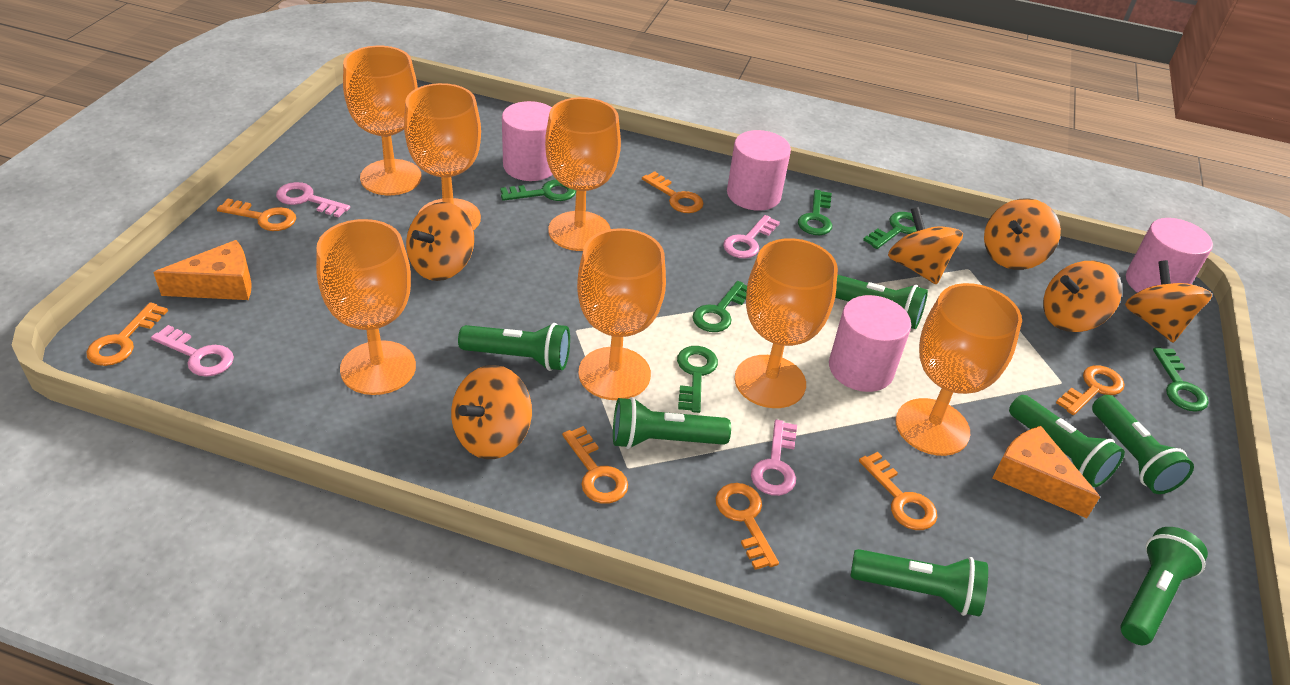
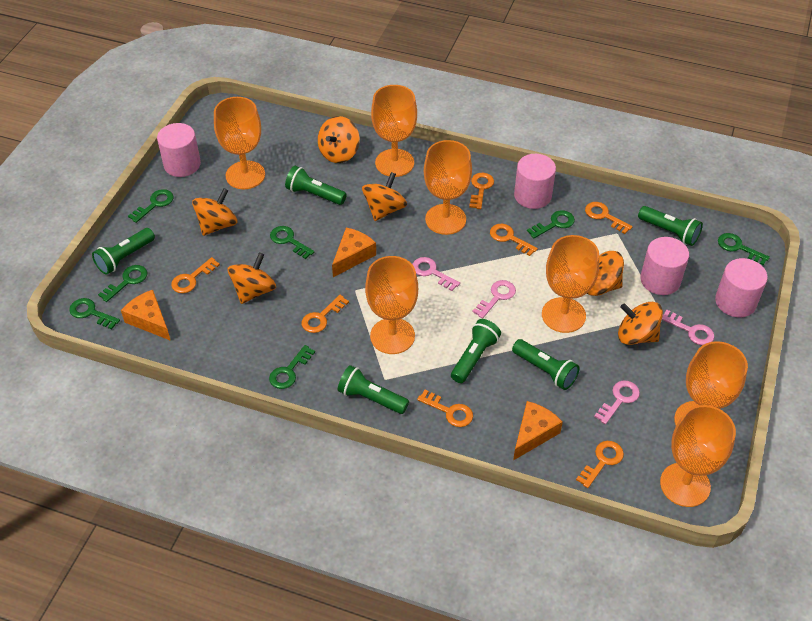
green flashlight: 7 -> 6
green key: 6 -> 7
orange cheese: 2 -> 3

